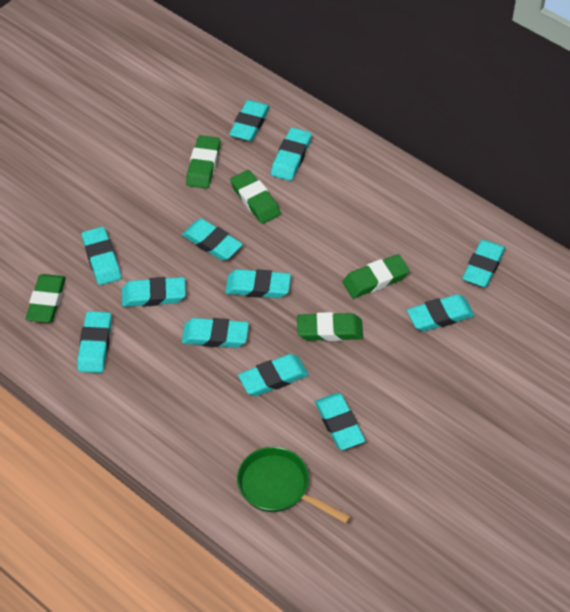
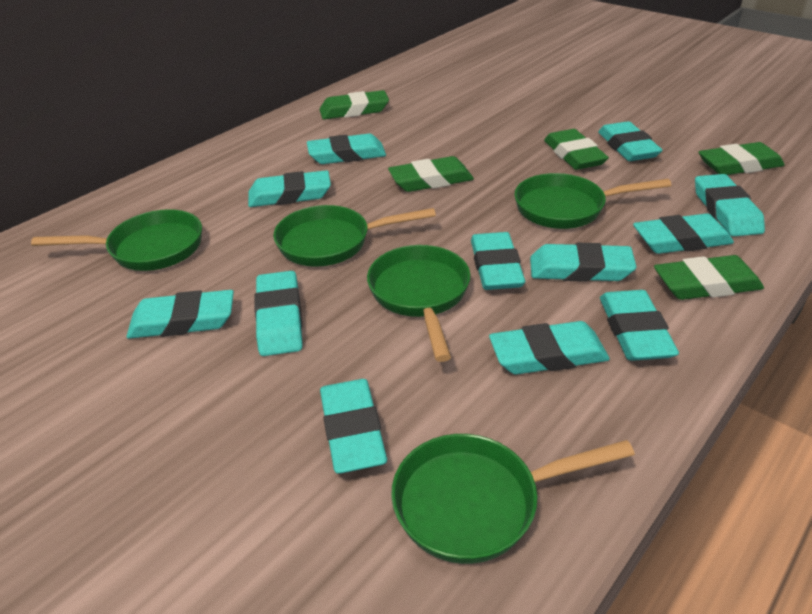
green pan: 1 -> 5

